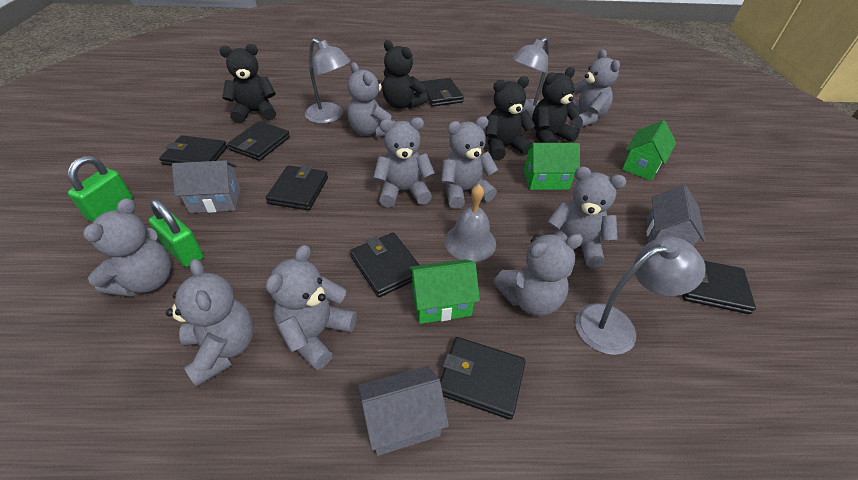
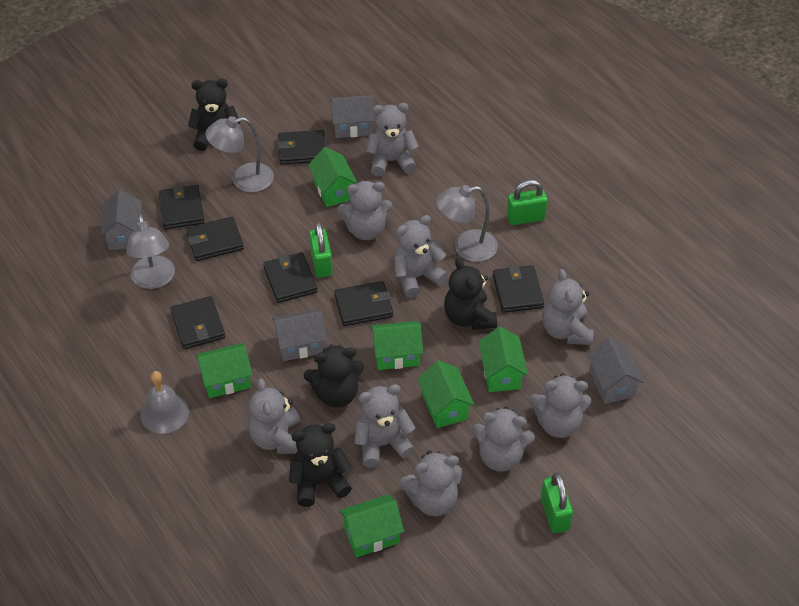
green house: 3 -> 6
green padlock: 2 -> 3
grey house: 3 -> 4

